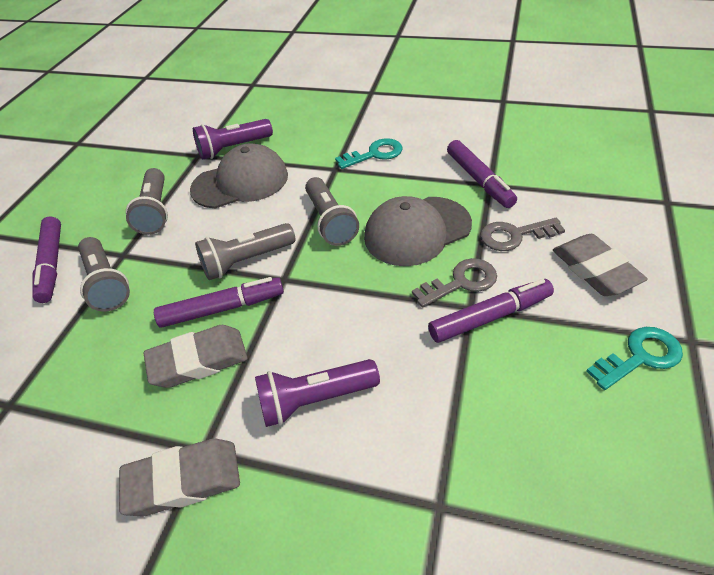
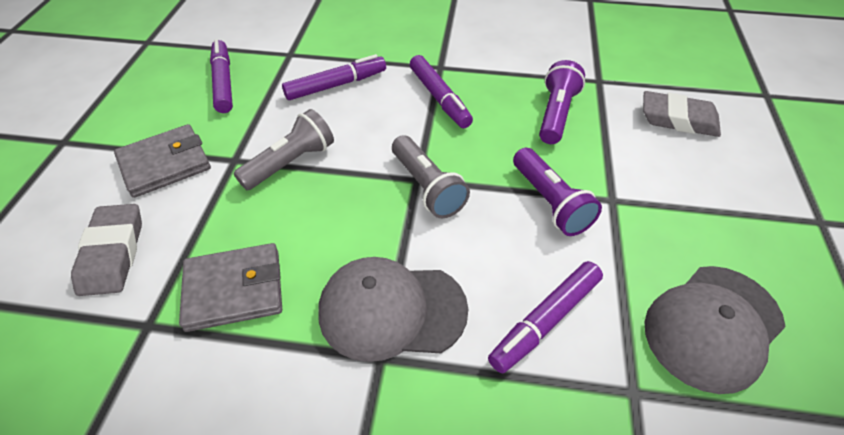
grey eraser: 3 -> 2
grey flashlight: 4 -> 2
grey key: 2 -> 0
grey wallet: 0 -> 2
turquoise key: 2 -> 0

